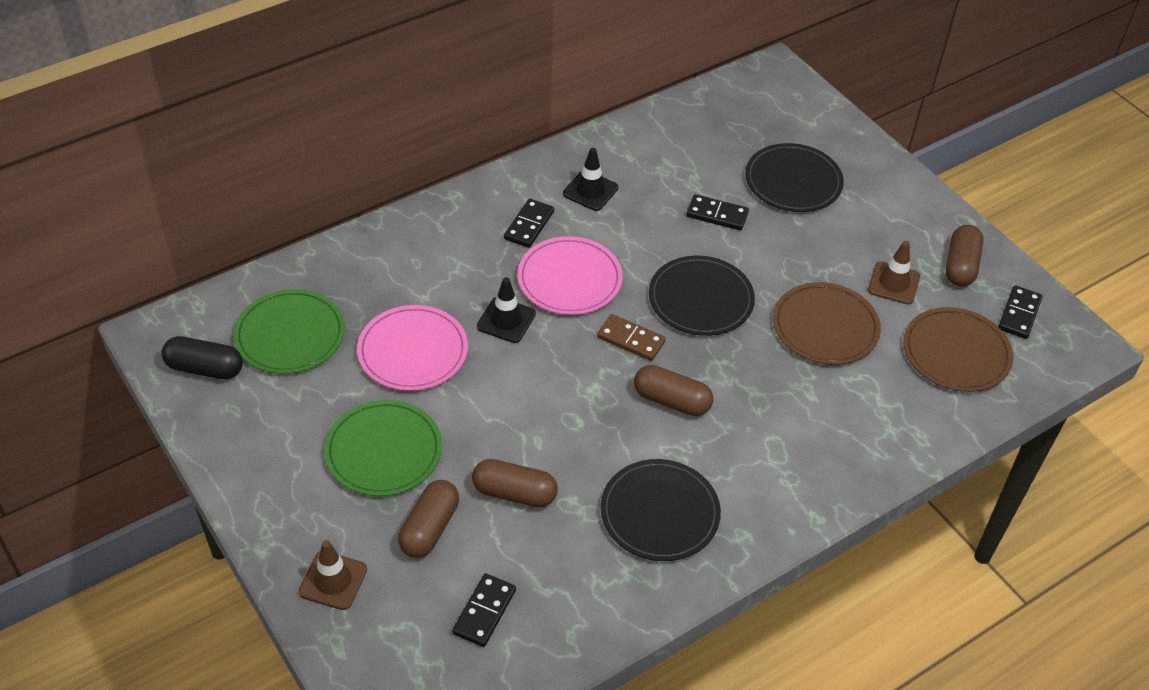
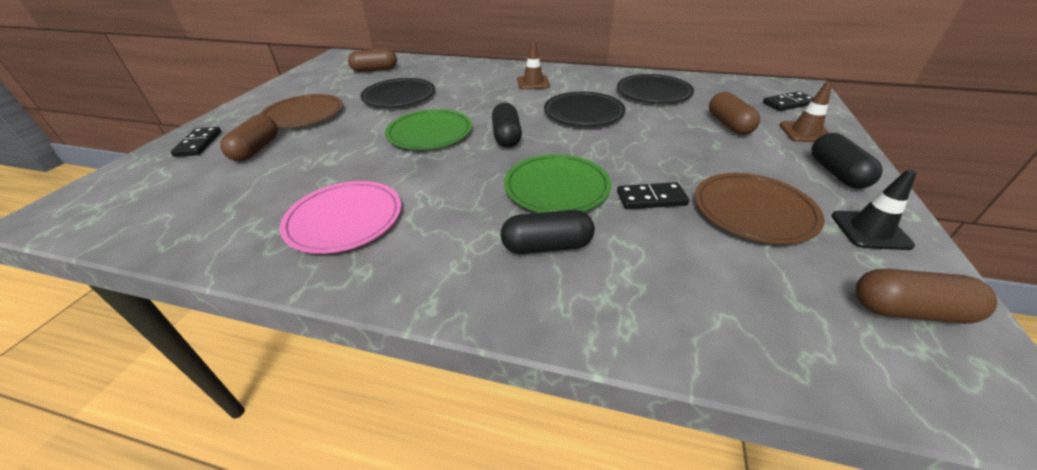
black capsule: 1 -> 3
black domino: 4 -> 3
black traffic cone: 2 -> 1
brown domino: 1 -> 0
pink plate: 2 -> 1

